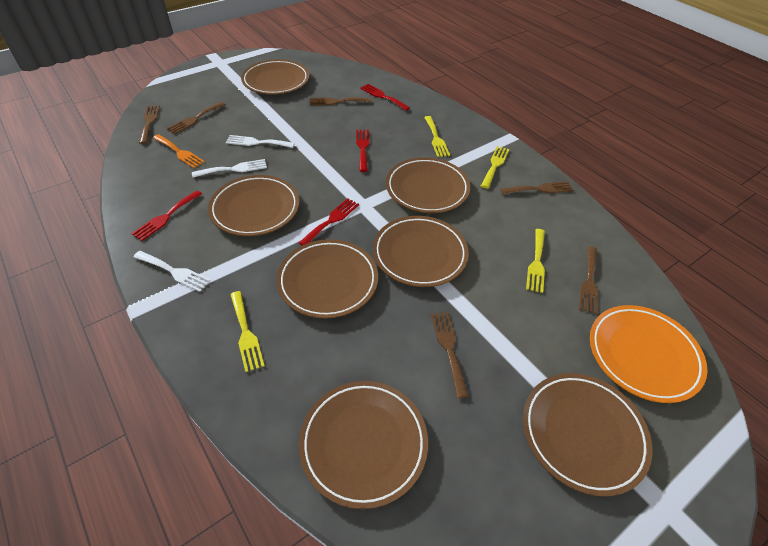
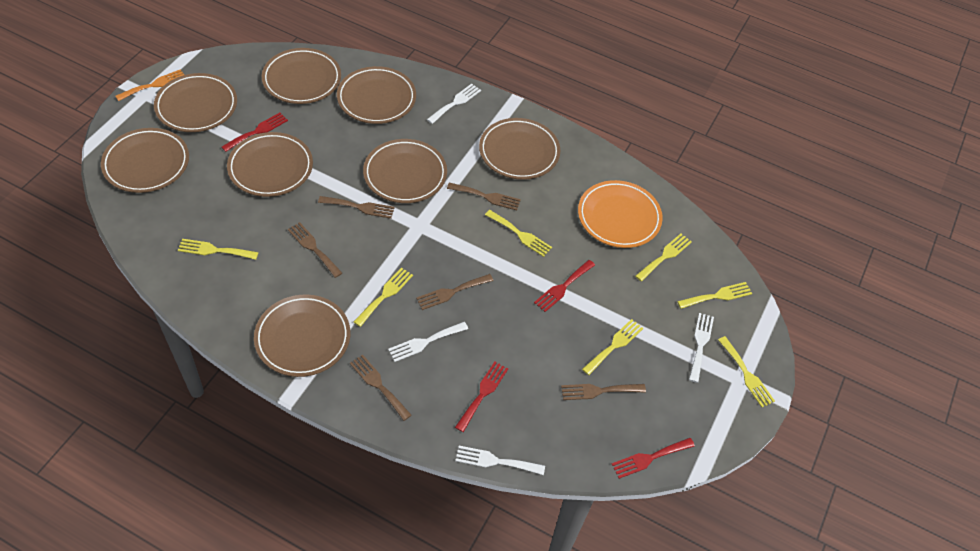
brown plate: 7 -> 8
white fork: 3 -> 4
yellow fork: 4 -> 7

